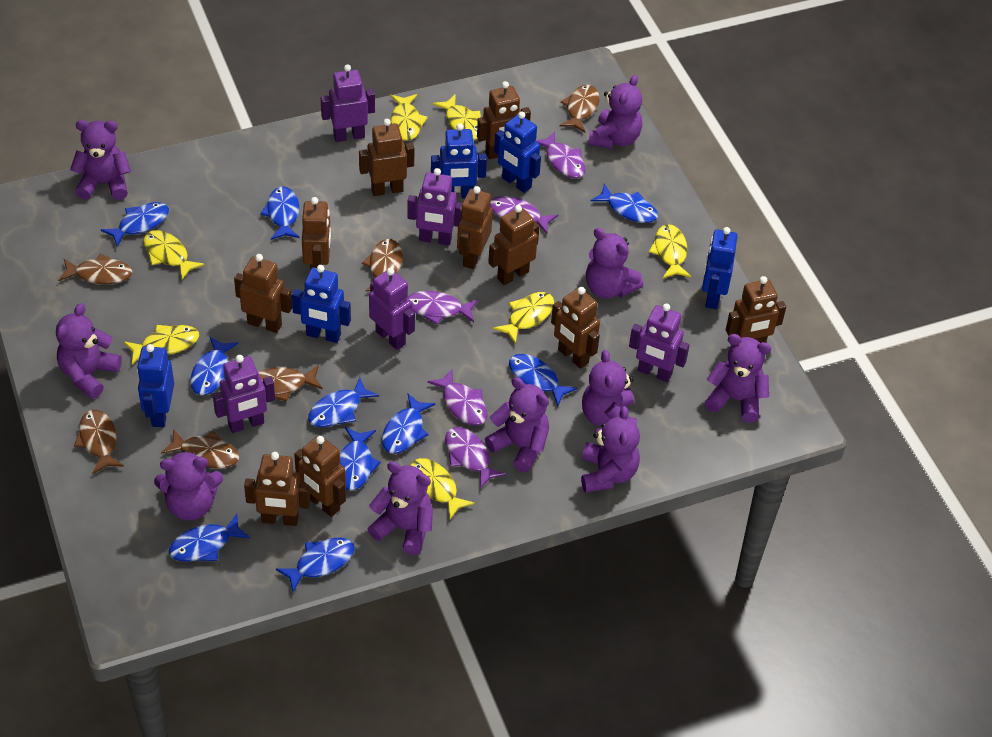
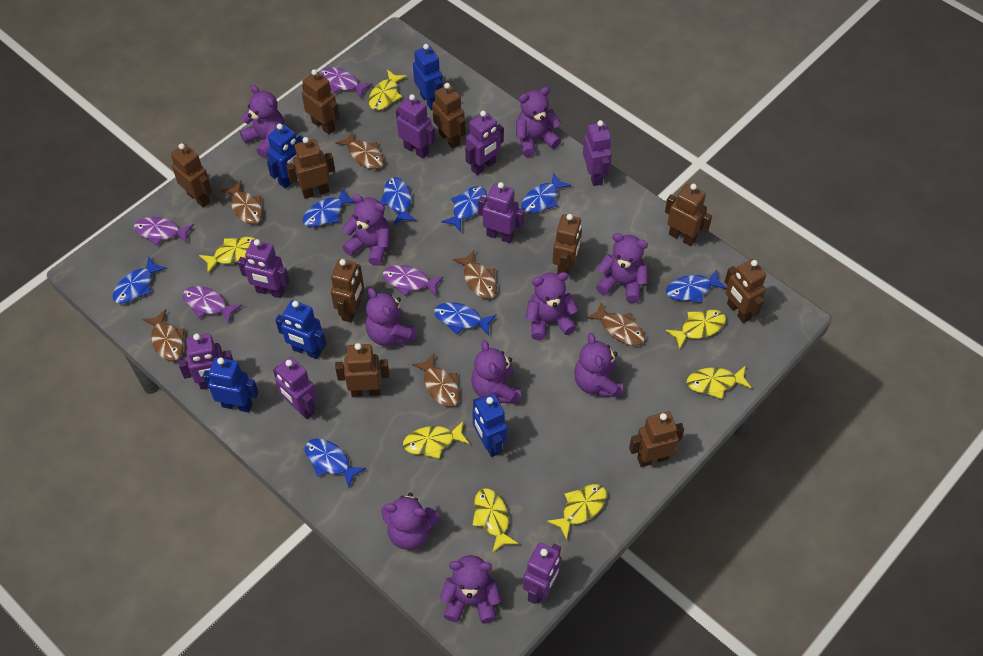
blue fish: 10 -> 8
purple fish: 5 -> 4
purple robot: 5 -> 8

